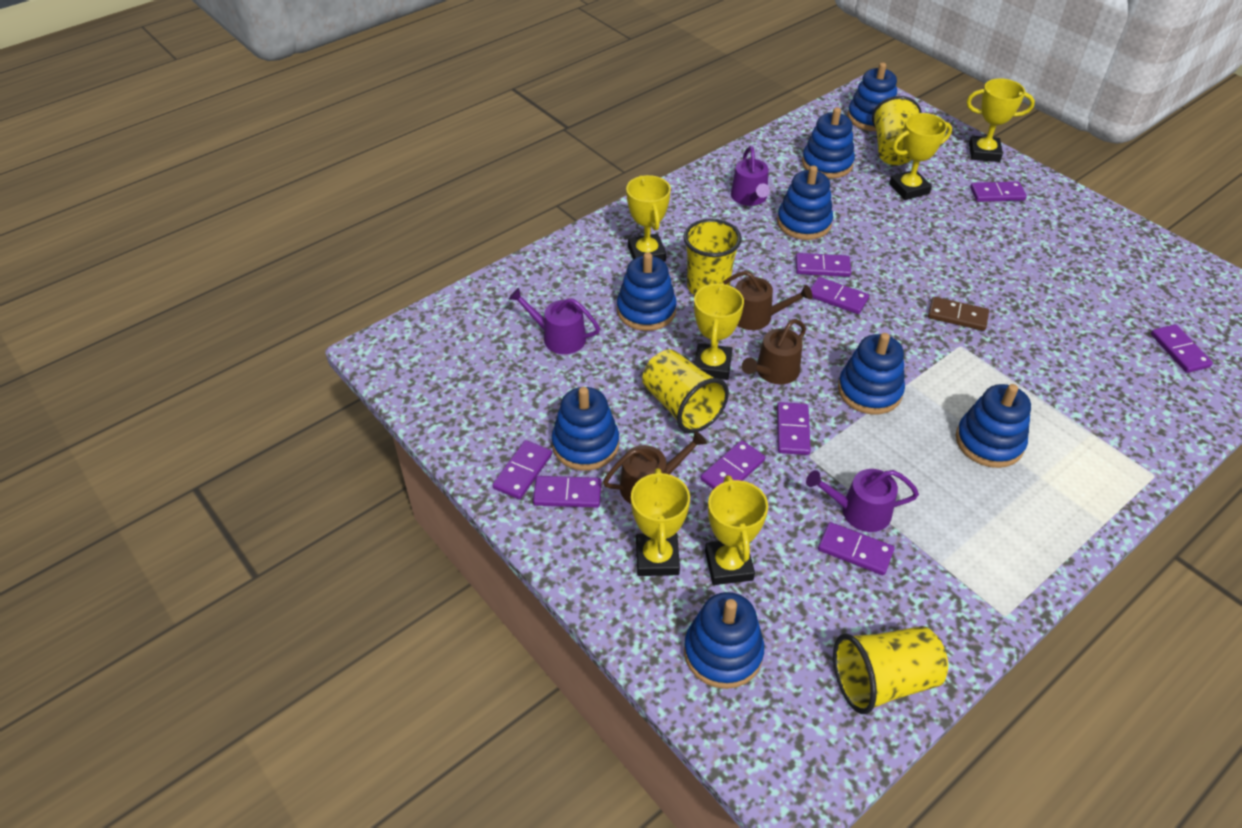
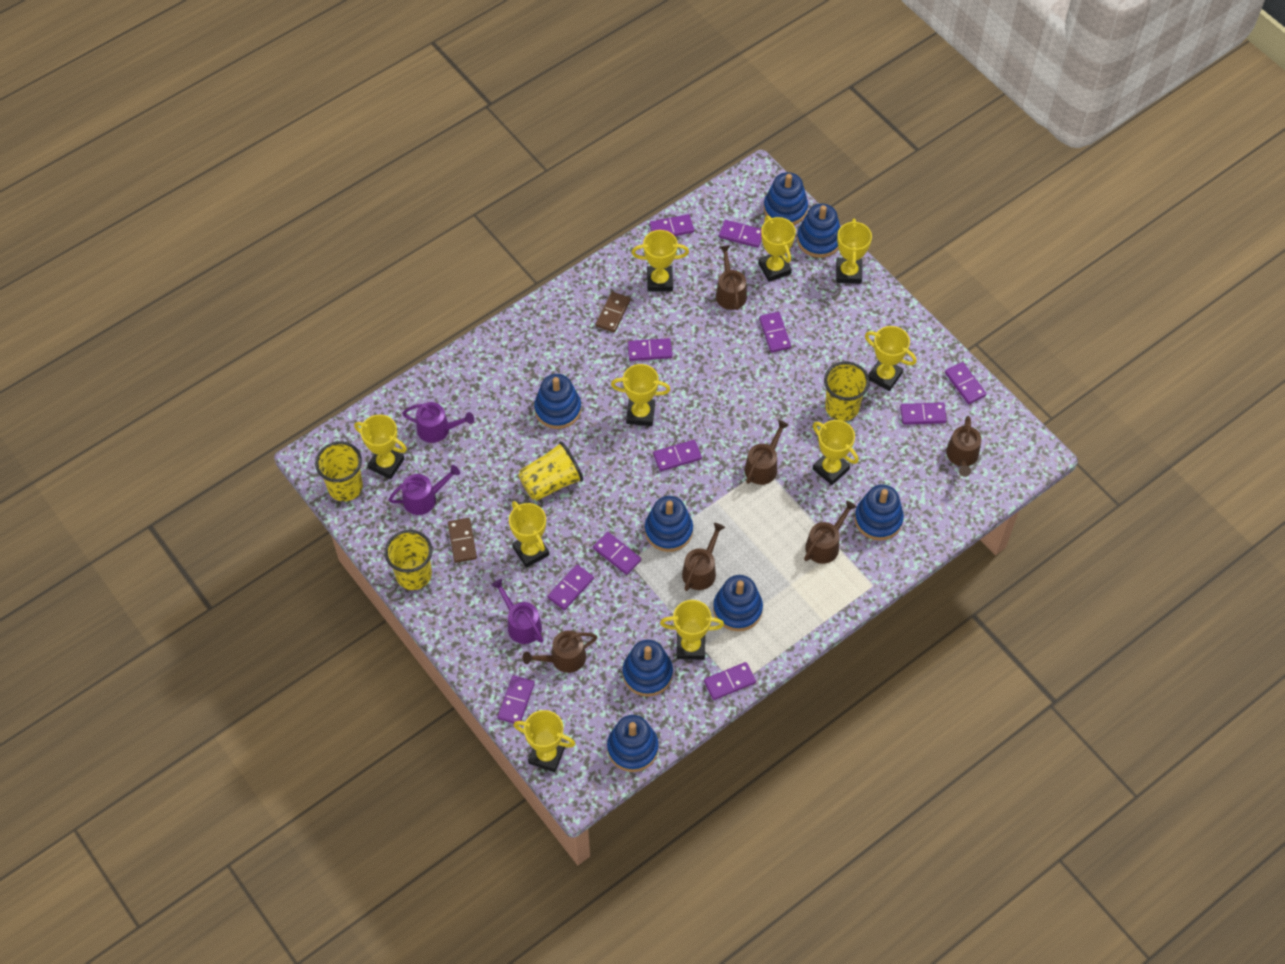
brown domino: 1 -> 2
brown watering can: 3 -> 6
purple domino: 9 -> 11
yellow trophy: 6 -> 10

